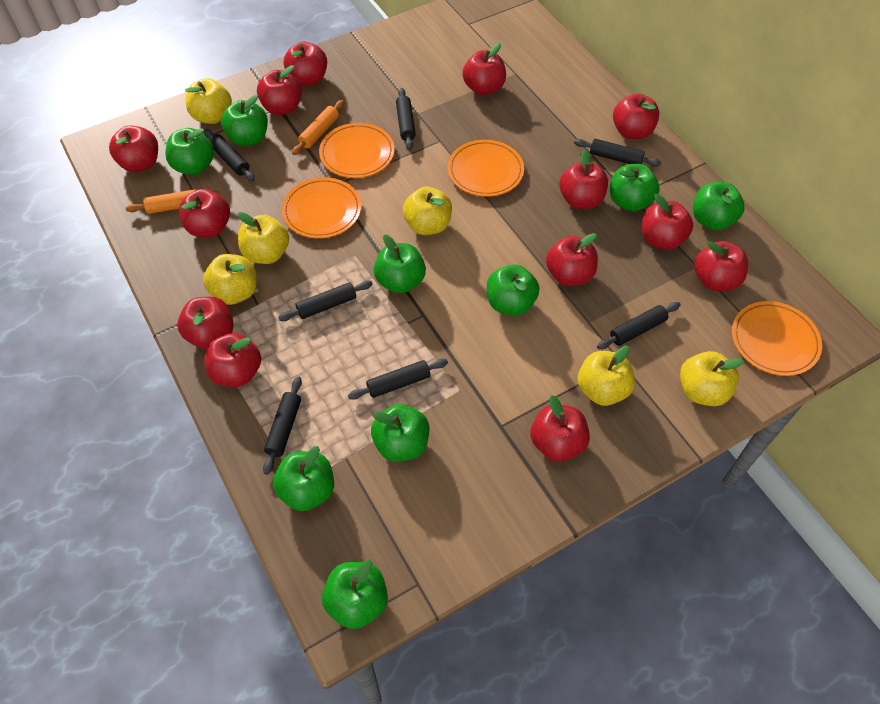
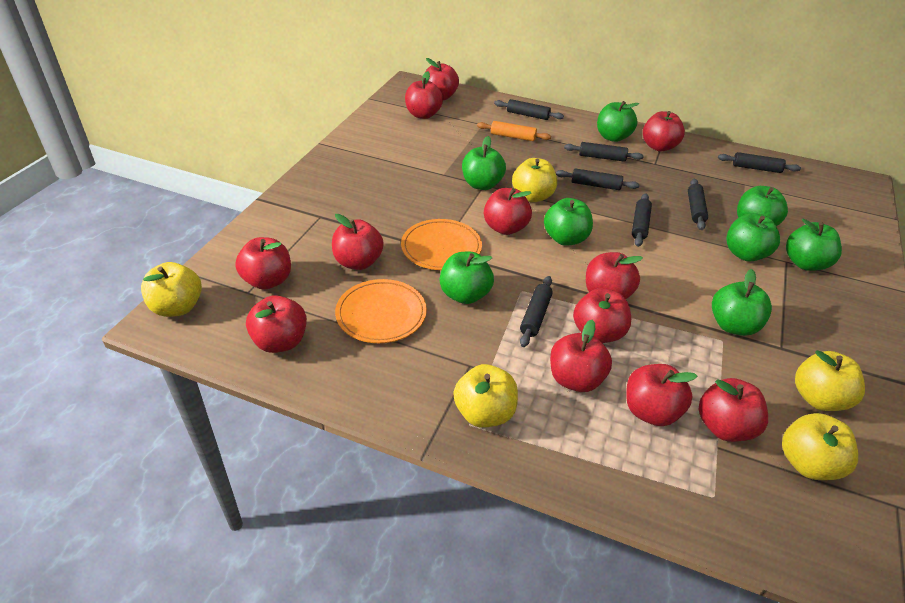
green apple: 9 -> 8
orange plate: 4 -> 2
orange rolling pin: 2 -> 1
red apple: 13 -> 12
yellow apple: 6 -> 5

